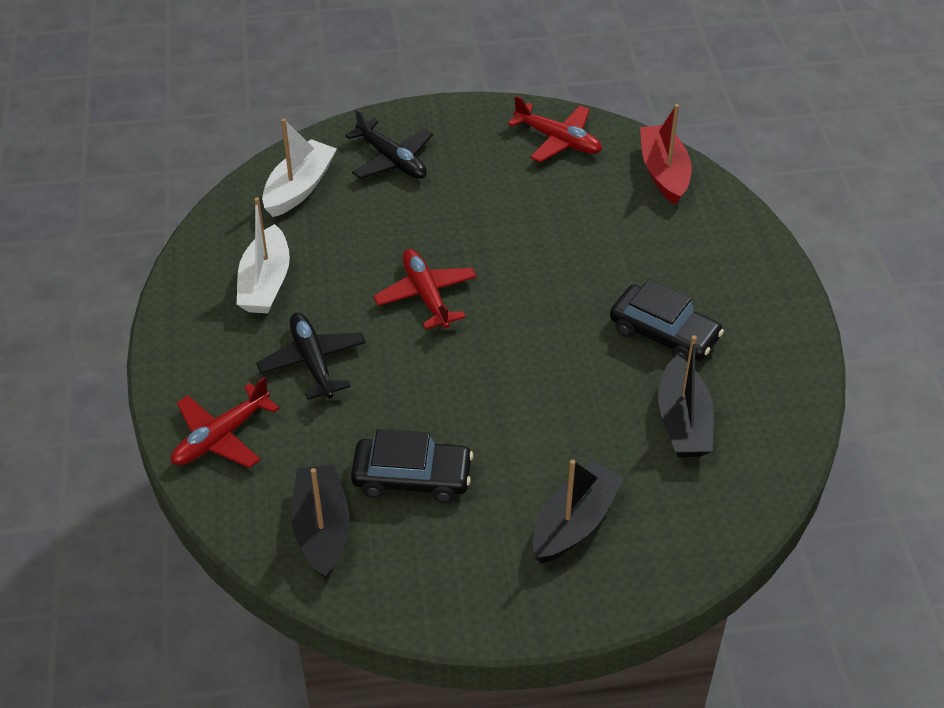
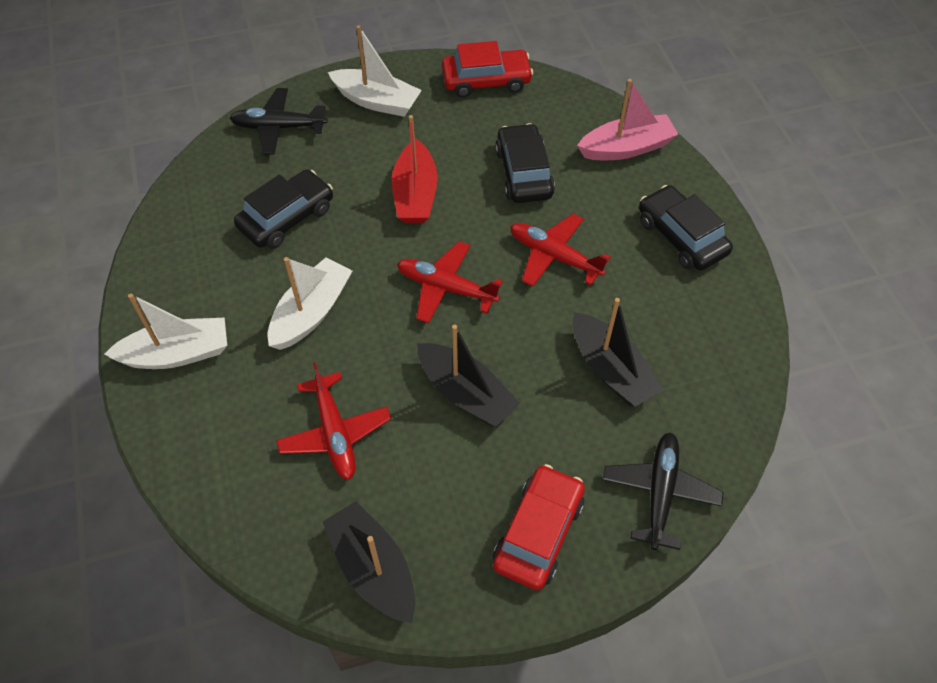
black car: 2 -> 3
pink boat: 0 -> 1
red car: 0 -> 2
white boat: 2 -> 3

